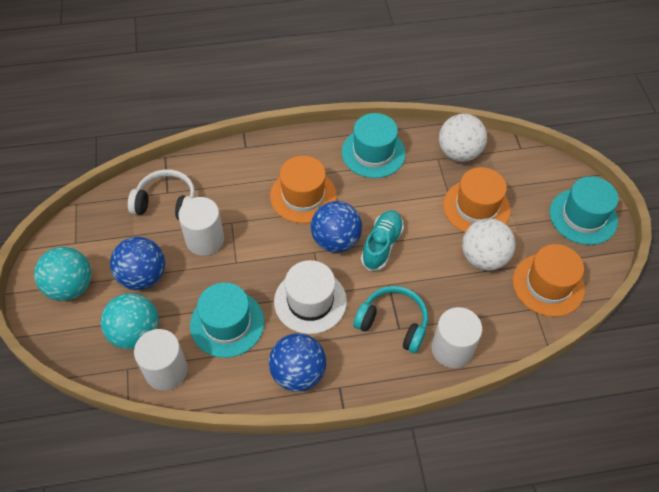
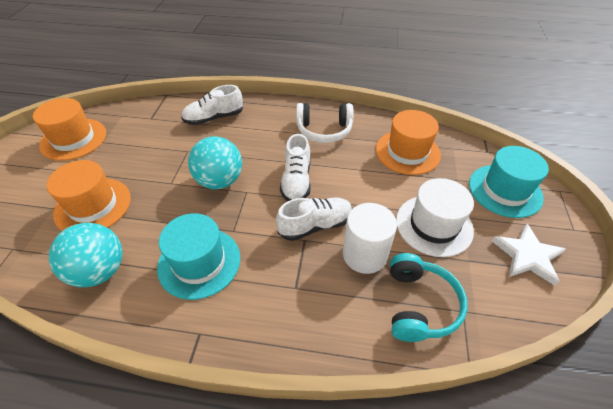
blue ball: 3 -> 0
turquoise hat: 3 -> 2
turquoise shoe: 1 -> 0
white ball: 2 -> 0
white cylinder: 3 -> 1
white shoe: 0 -> 3
white star: 0 -> 1

